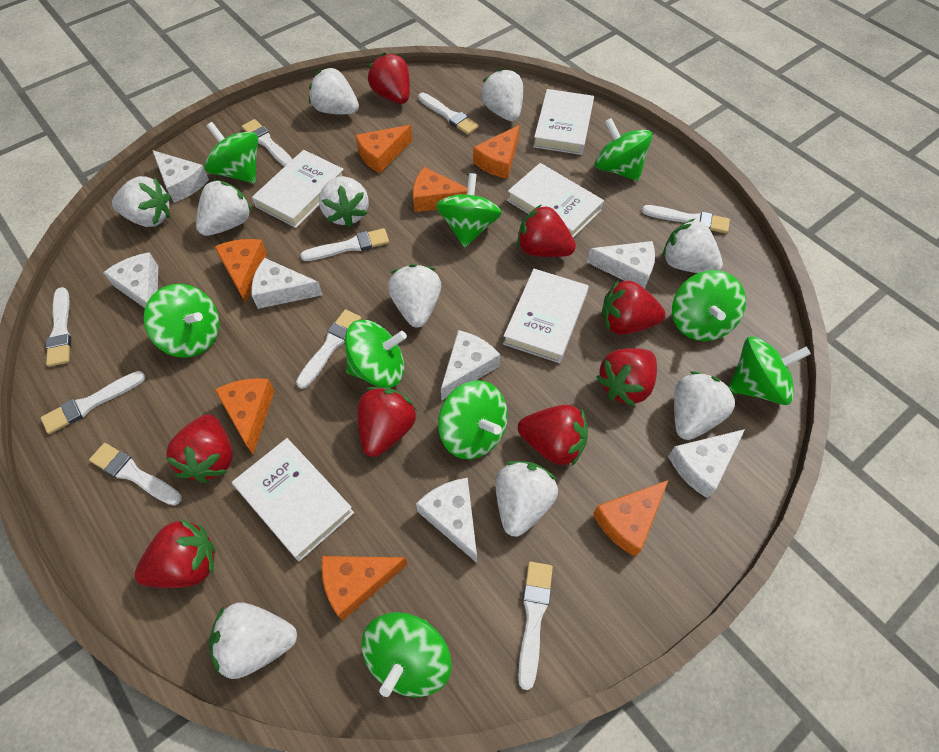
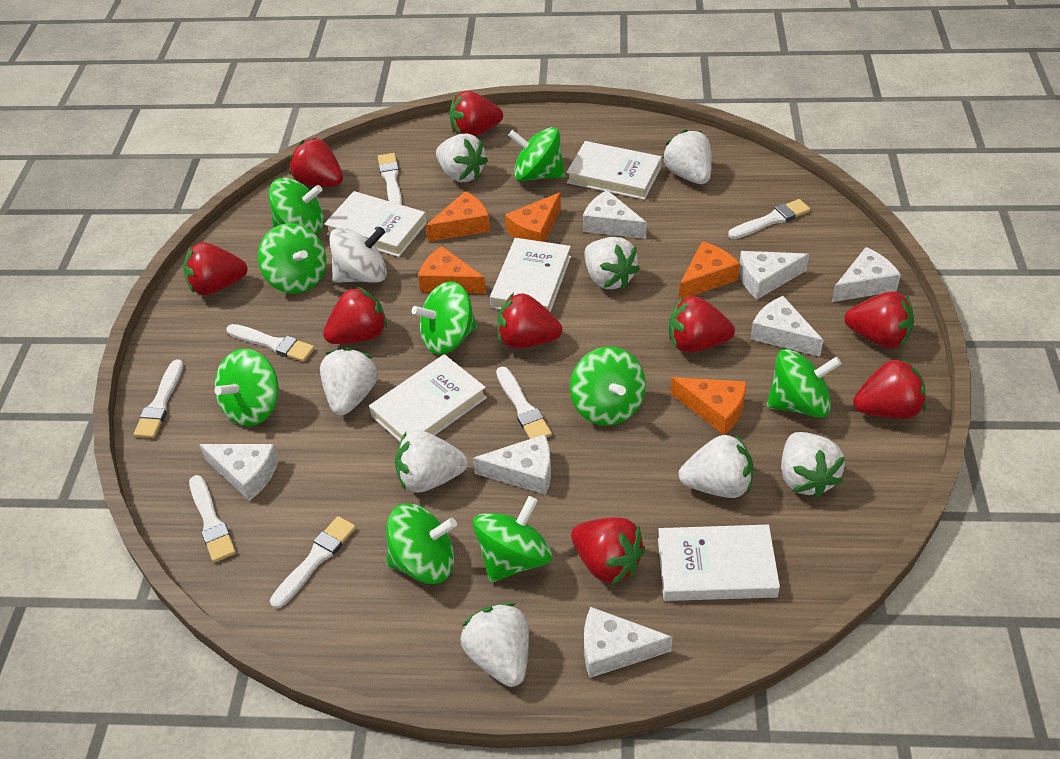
orange cheese: 7 -> 5
red strawberry: 8 -> 9
white brush: 9 -> 7
white spinning top: 0 -> 1
white strawberry: 10 -> 8

